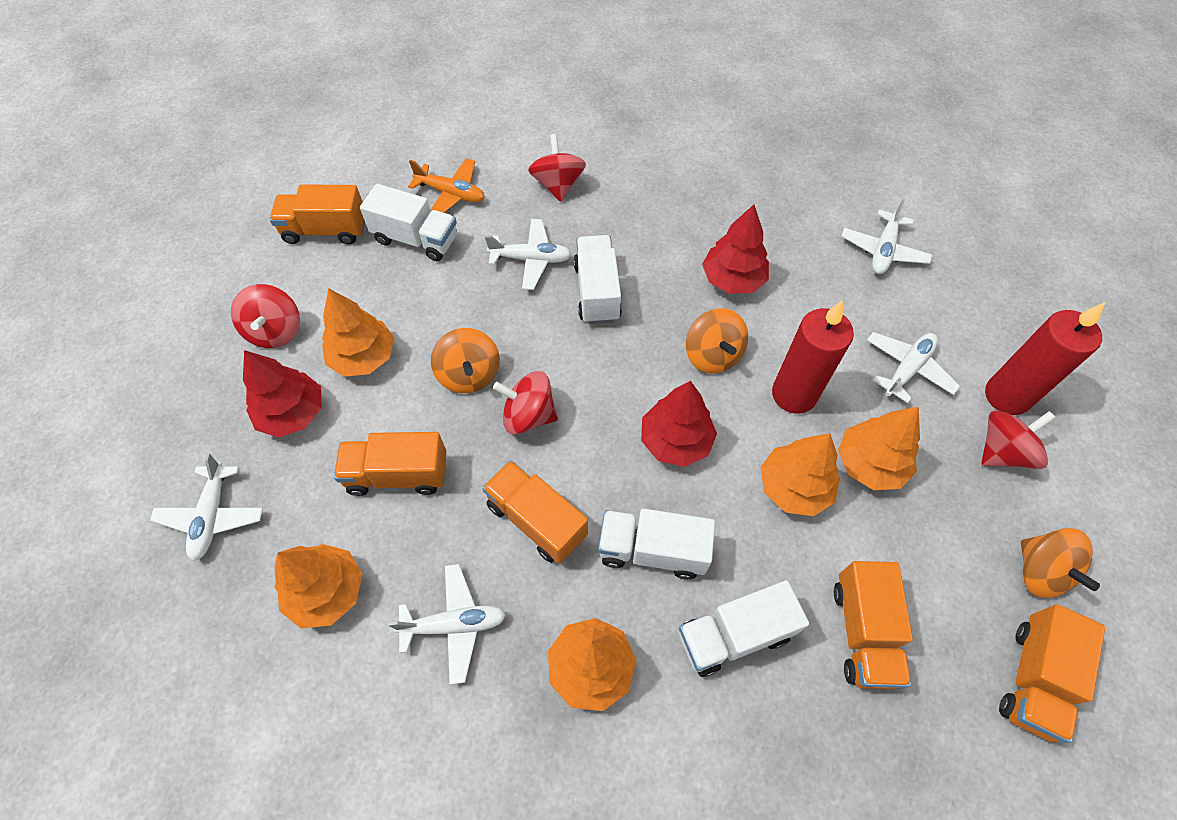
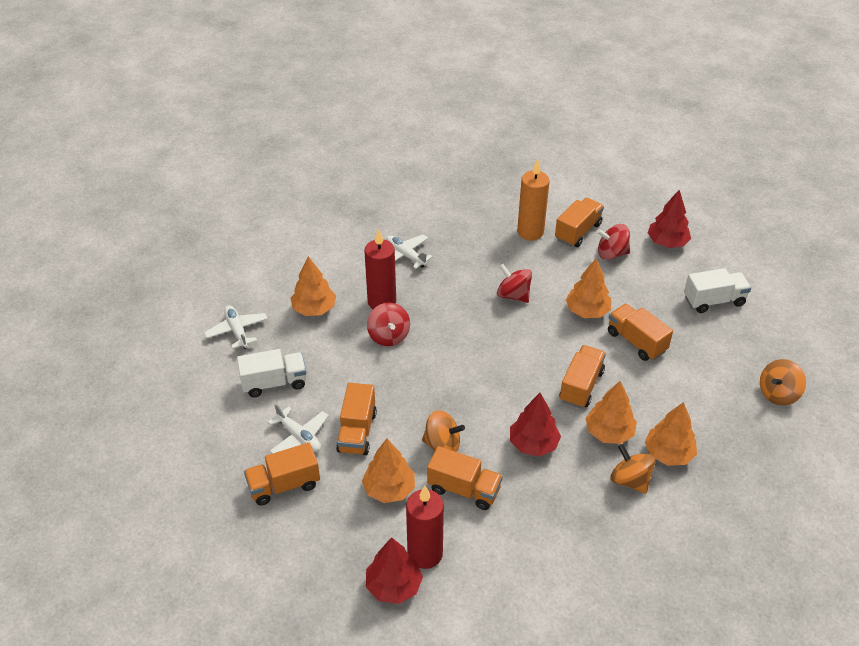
orange candle: 0 -> 1
orange plane: 1 -> 0
orange truck: 5 -> 6
red spinning top: 4 -> 3
white plane: 5 -> 3
white truck: 4 -> 2

